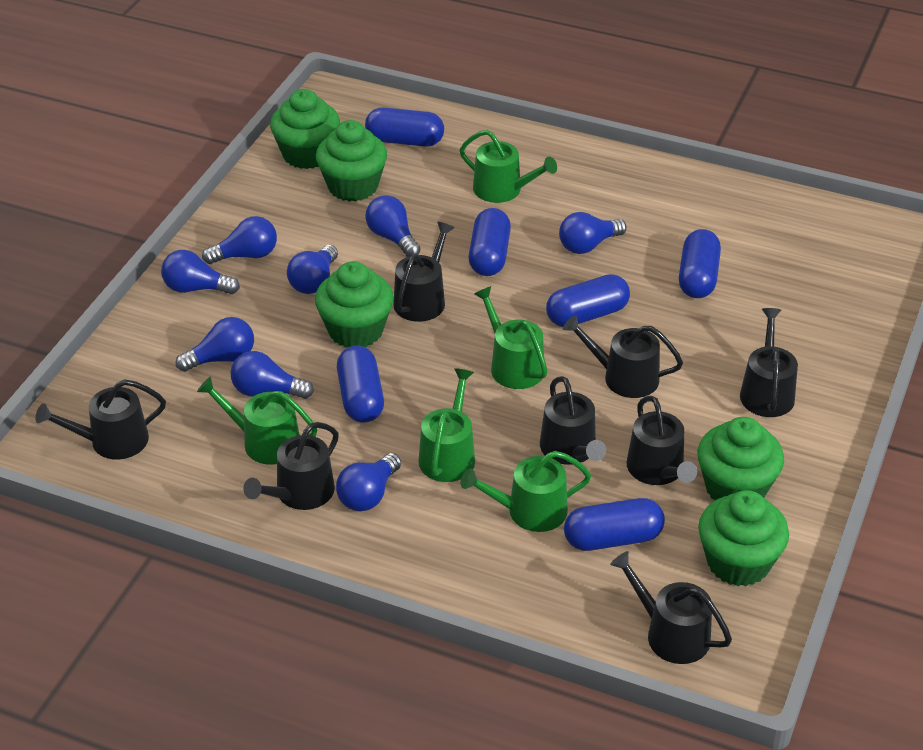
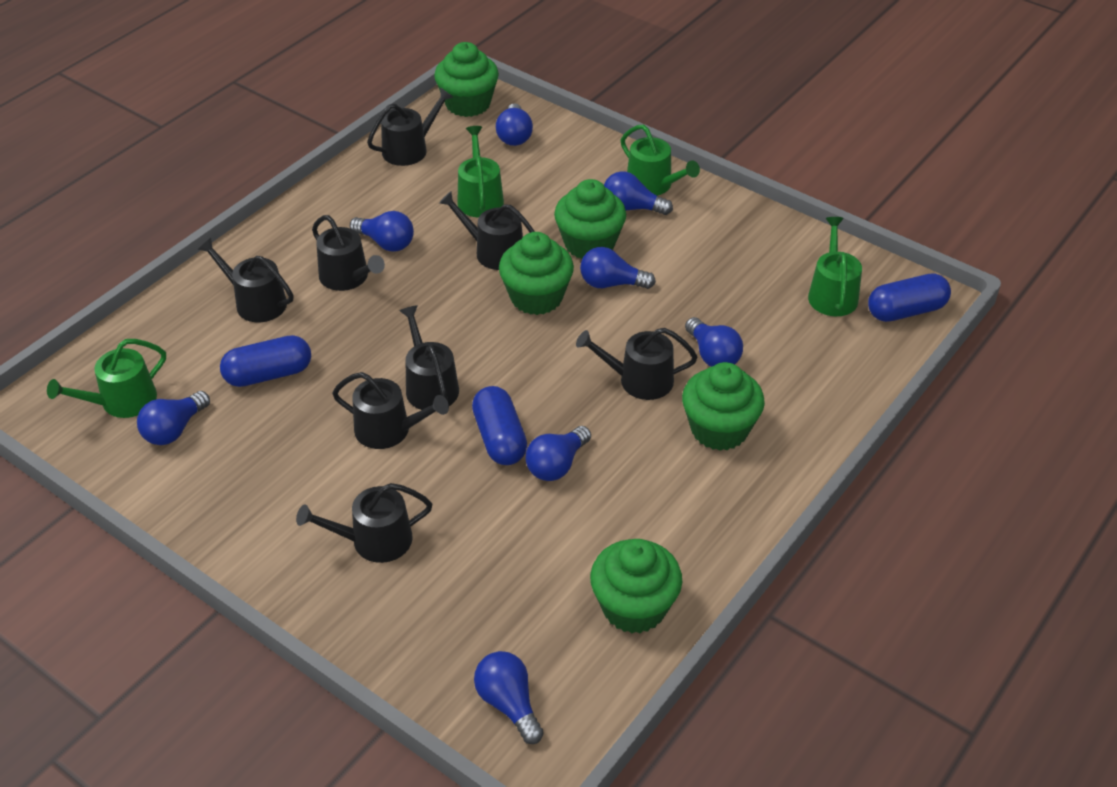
blue capsule: 6 -> 3
green watering can: 5 -> 4

